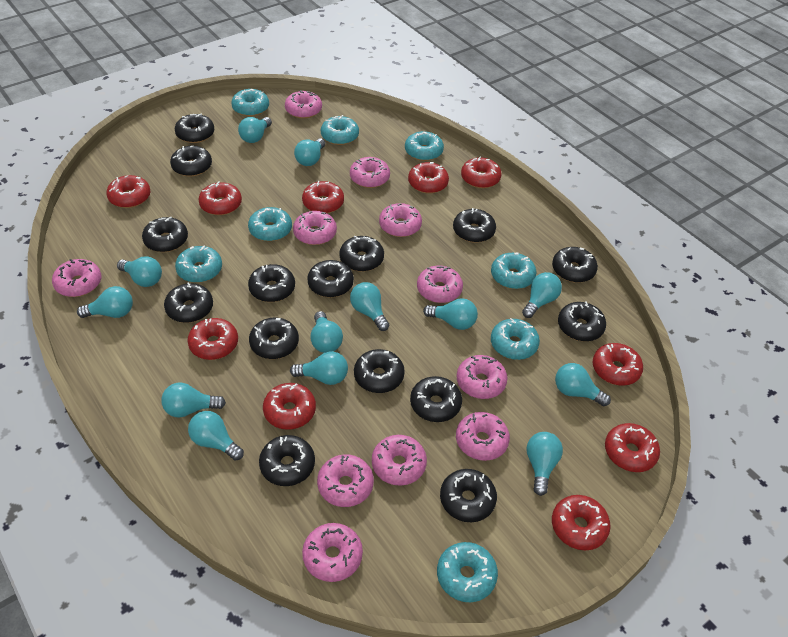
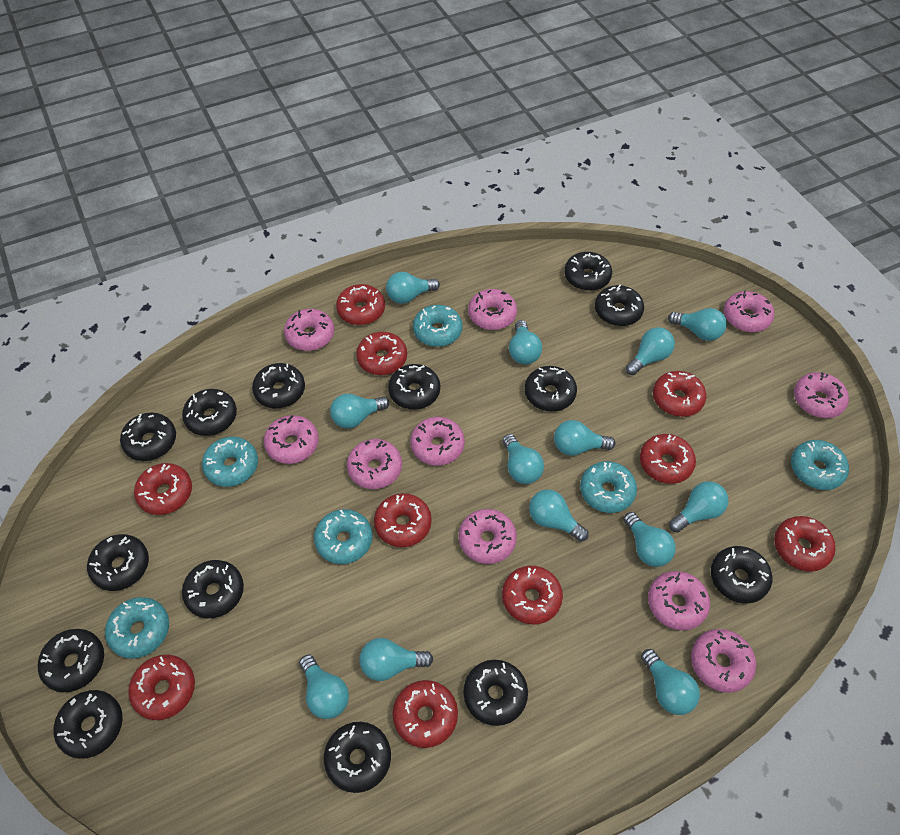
black donut: 15 -> 14
pink donut: 11 -> 10
turquoise donut: 8 -> 6

